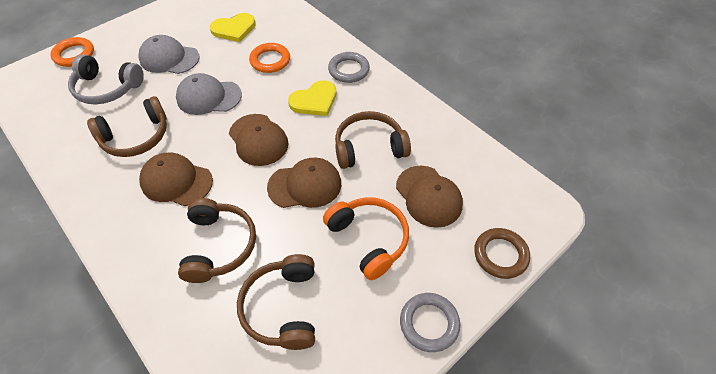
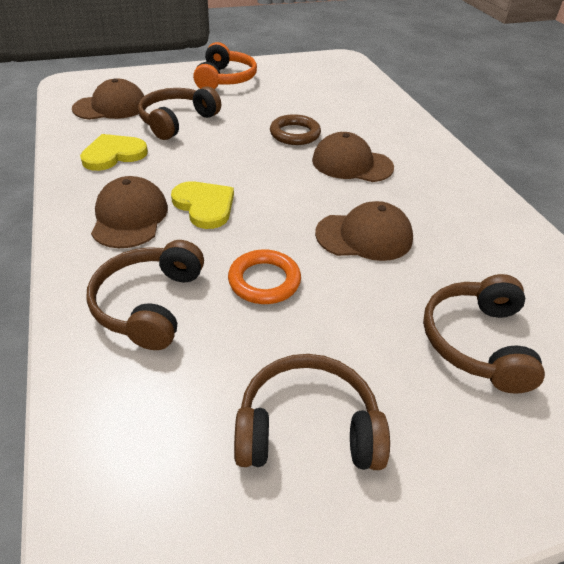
grey cap: 2 -> 0
grey headphones: 1 -> 0
grey ring: 2 -> 0
orange ring: 2 -> 1

